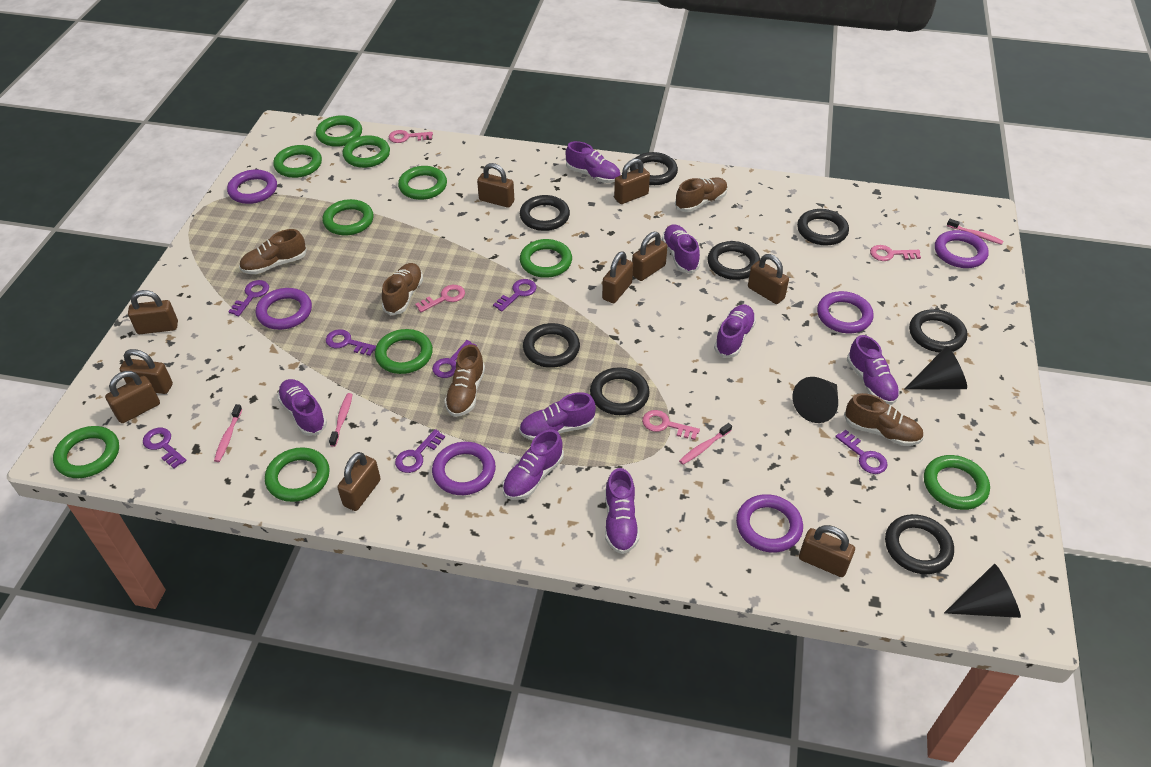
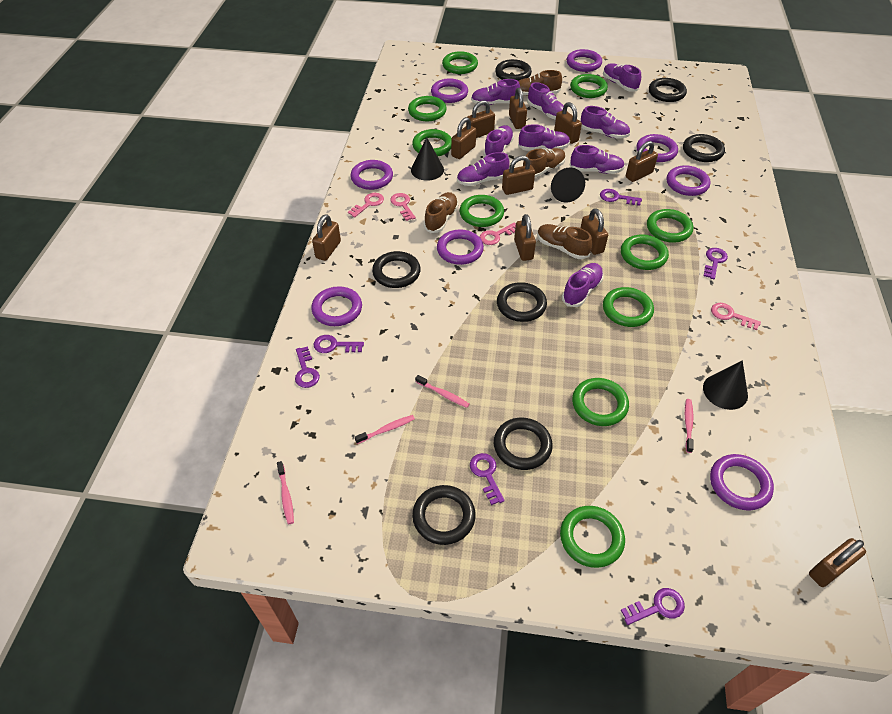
black ring: 8 -> 7
brown shoe: 5 -> 4
purple key: 7 -> 6
purple ring: 6 -> 8
purple shoe: 8 -> 9

